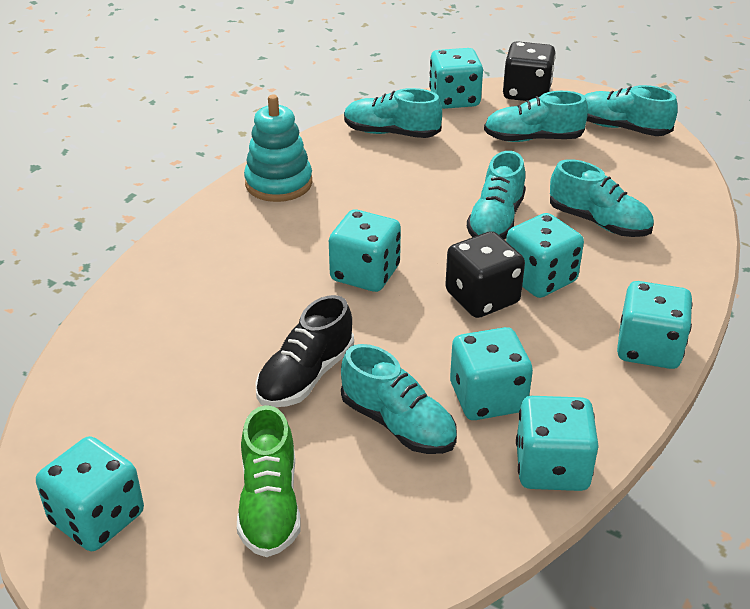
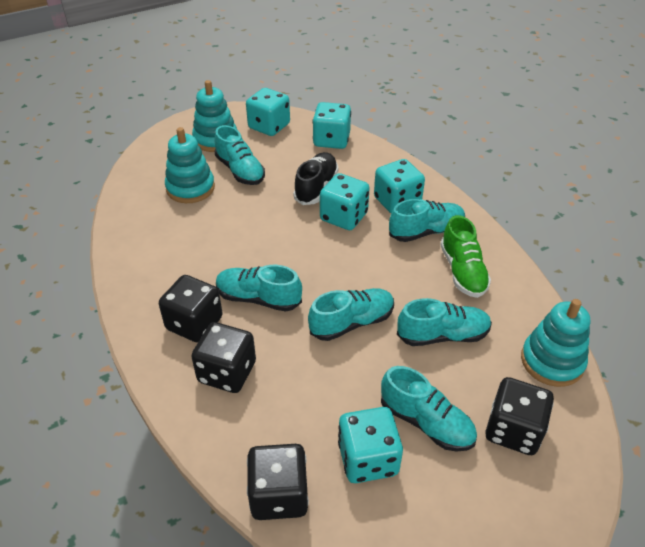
black dice: 2 -> 4
turquoise dice: 7 -> 5
turquoise stacking toy: 1 -> 3

